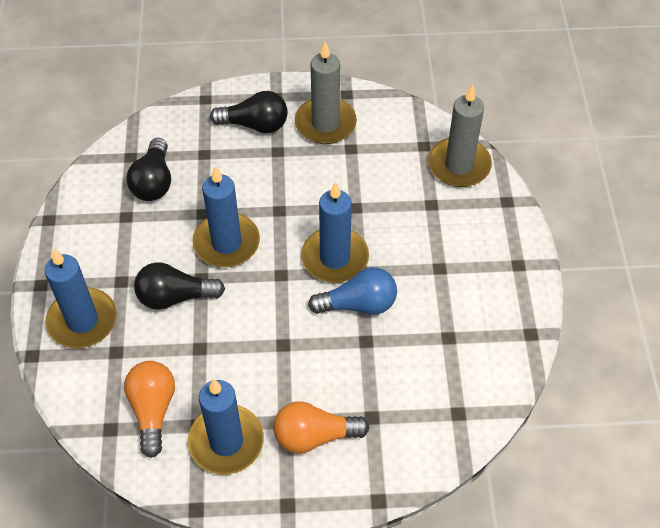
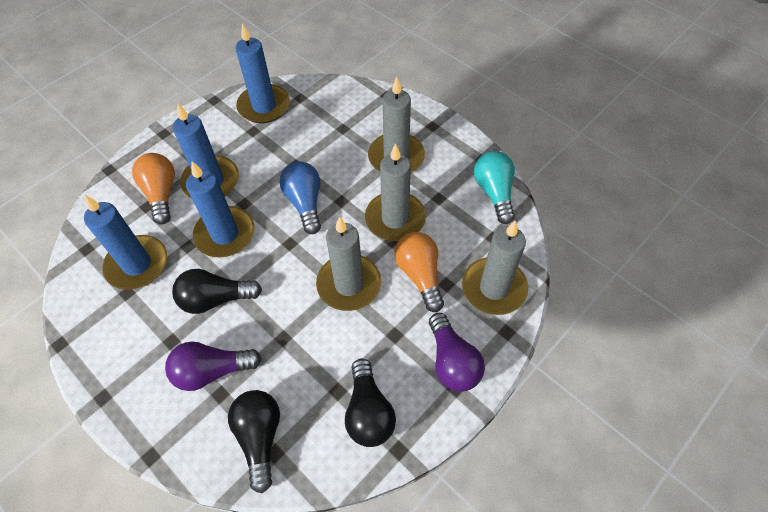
grey candle: 2 -> 4
purple light bulb: 0 -> 2
turquoise light bulb: 0 -> 1

